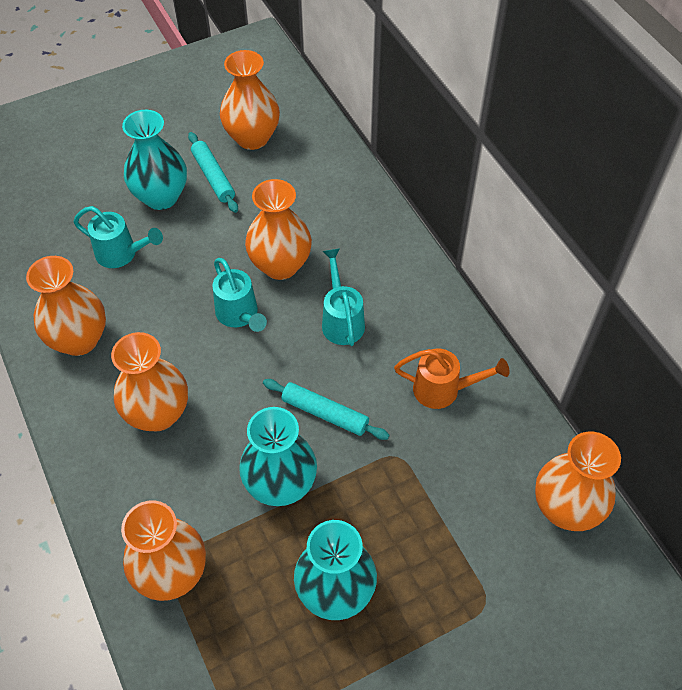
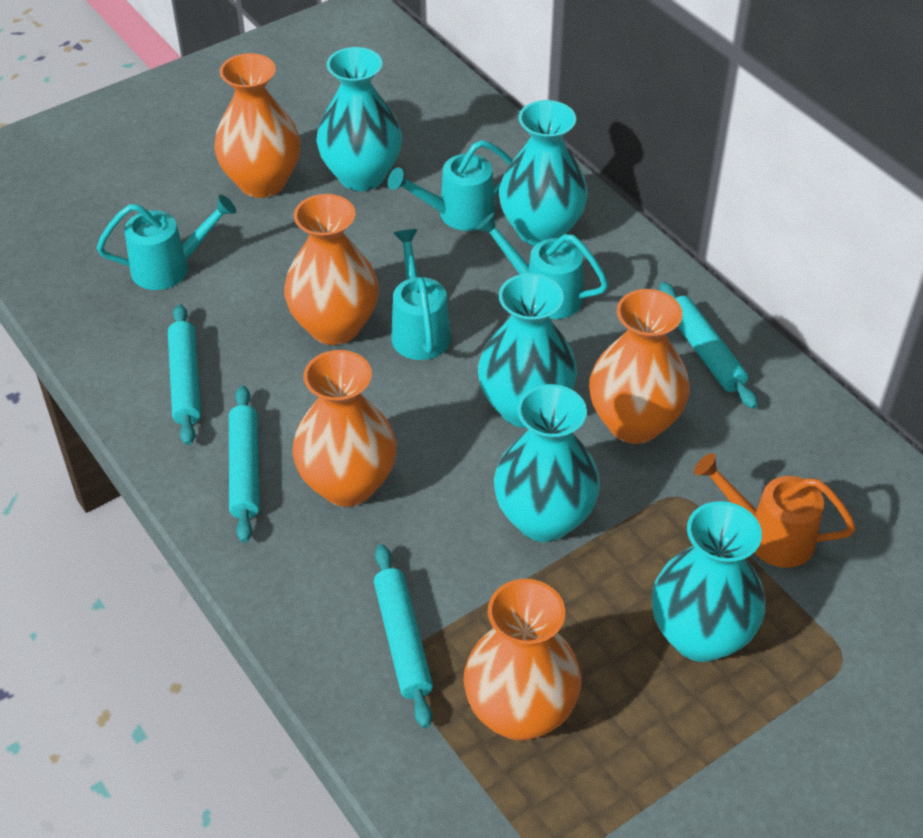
orange vase: 6 -> 5
turquoise rolling pin: 2 -> 4
turquoise vase: 3 -> 5
turquoise watering can: 3 -> 4

